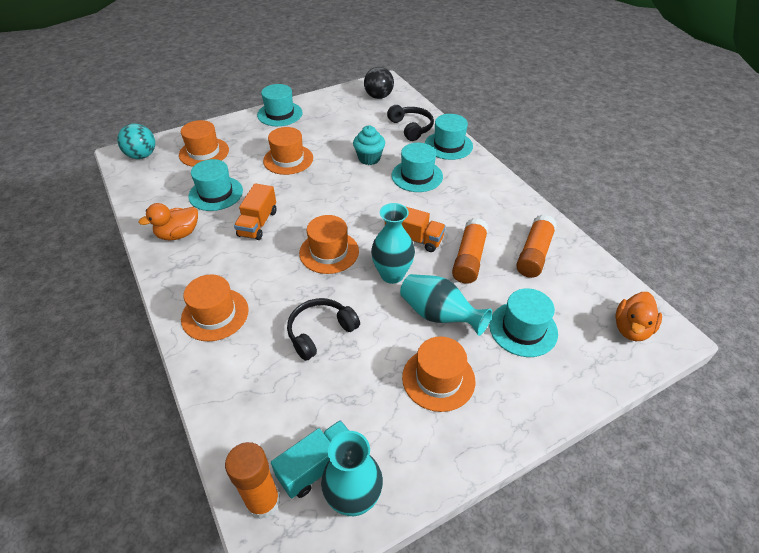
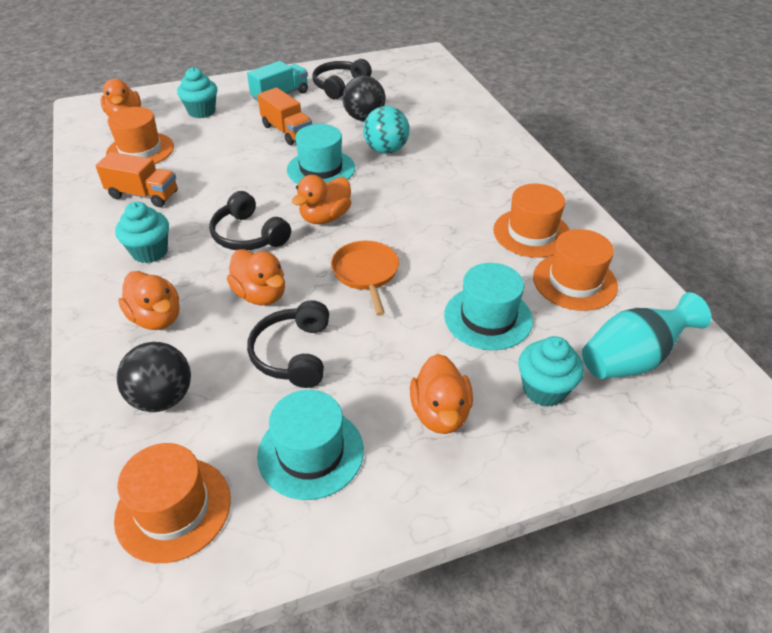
black ball: 1 -> 2
black headphones: 2 -> 3
orange duck: 2 -> 5
orange glue stick: 3 -> 0
orange hat: 5 -> 4
orange pan: 0 -> 1
turquoise cupcake: 1 -> 3
turquoise hat: 5 -> 3
turquoise vase: 3 -> 1

